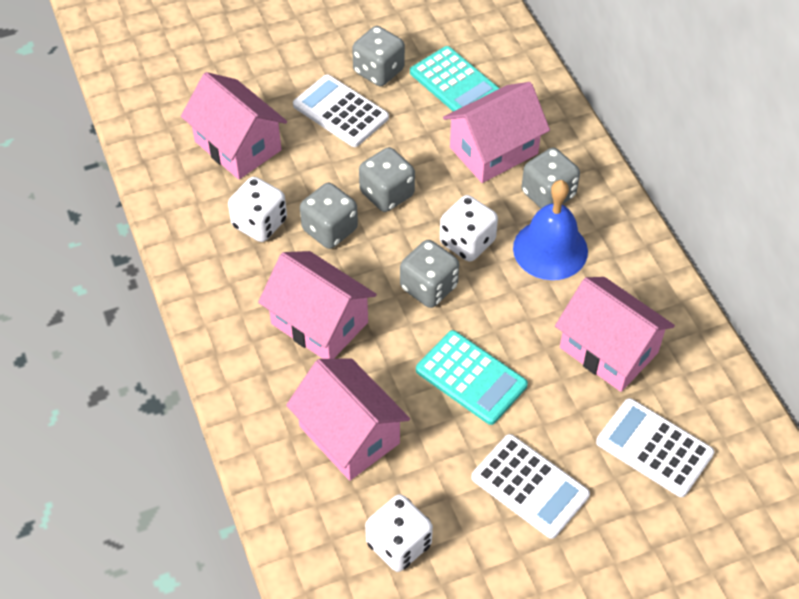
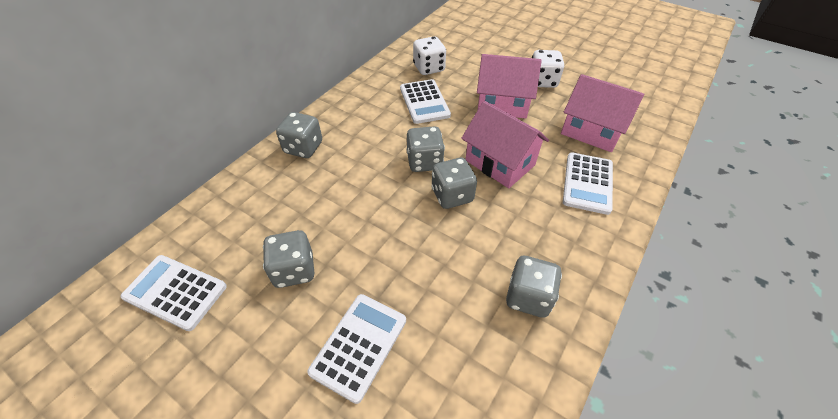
blue bell: 1 -> 0
pink house: 5 -> 3
turquoise calculator: 2 -> 0
white calculator: 3 -> 4
white dice: 3 -> 2

